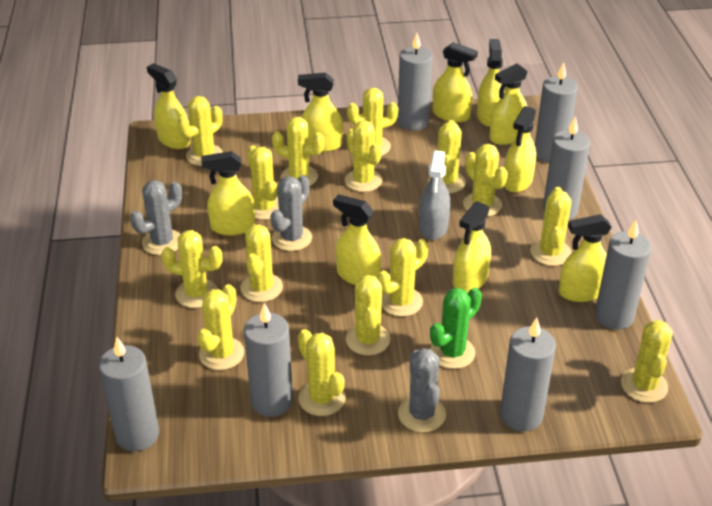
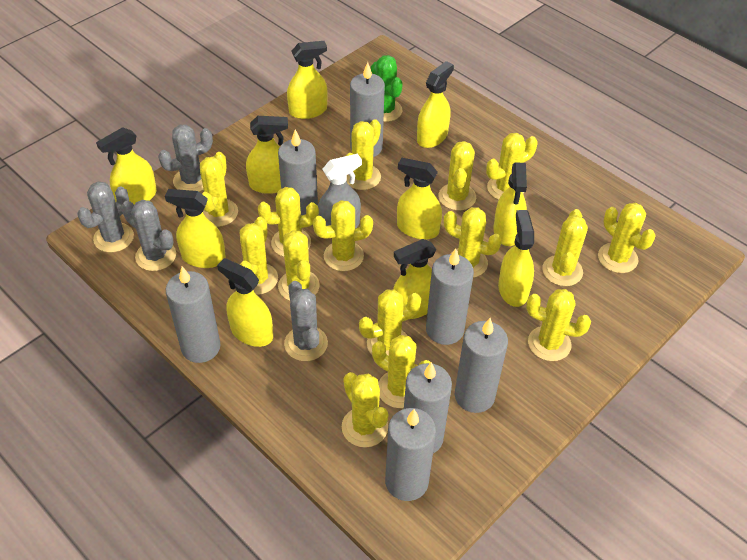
grey cactus: 3 -> 4

